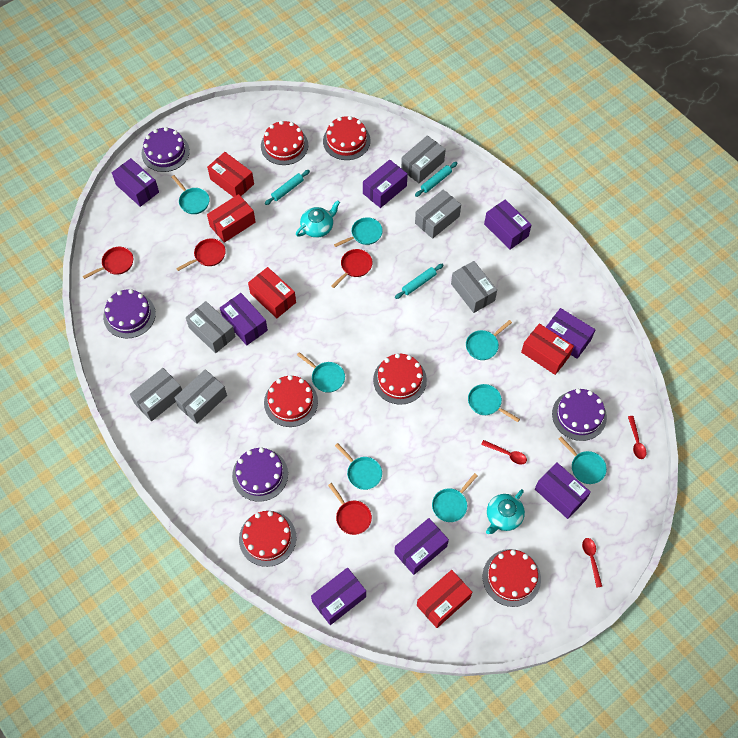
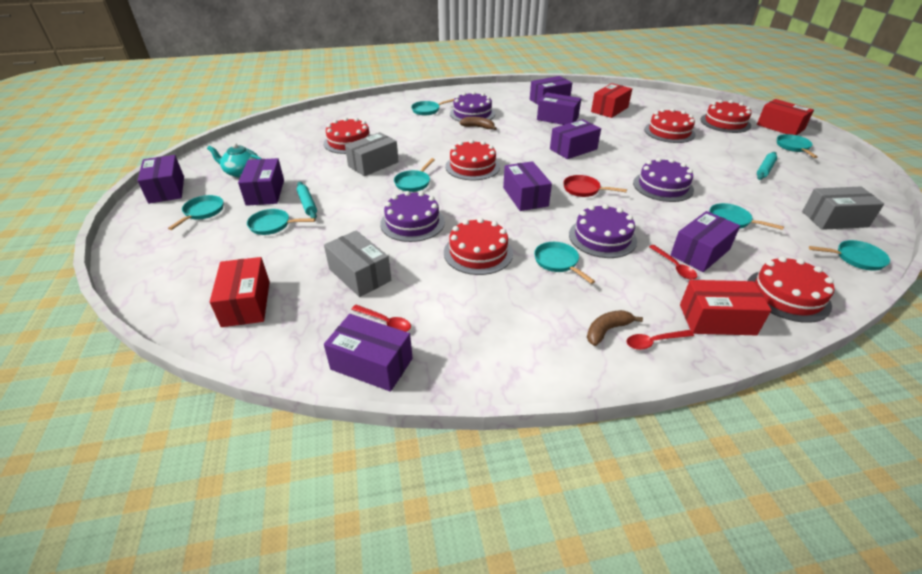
brown banana: 0 -> 2
grey box: 6 -> 3
red box: 5 -> 4
red pan: 4 -> 1
turquoise rolling pin: 3 -> 2
turquoise teapot: 2 -> 1

